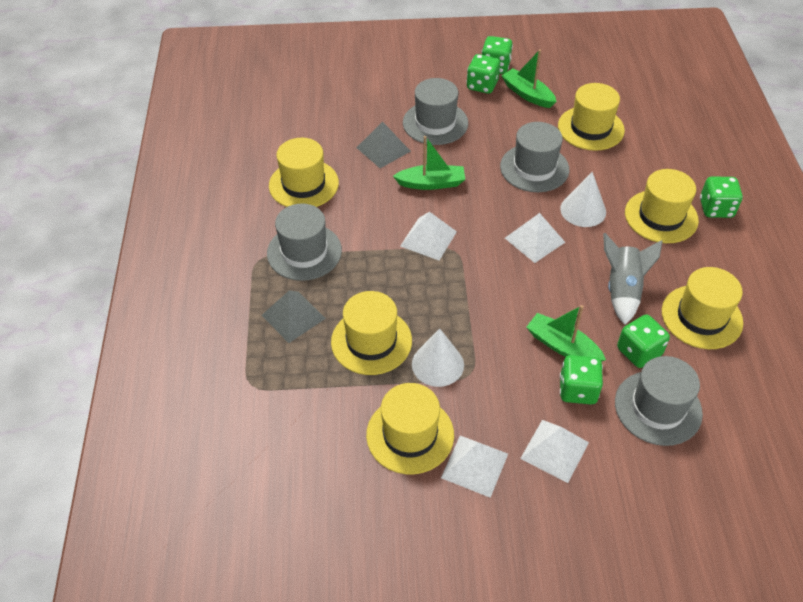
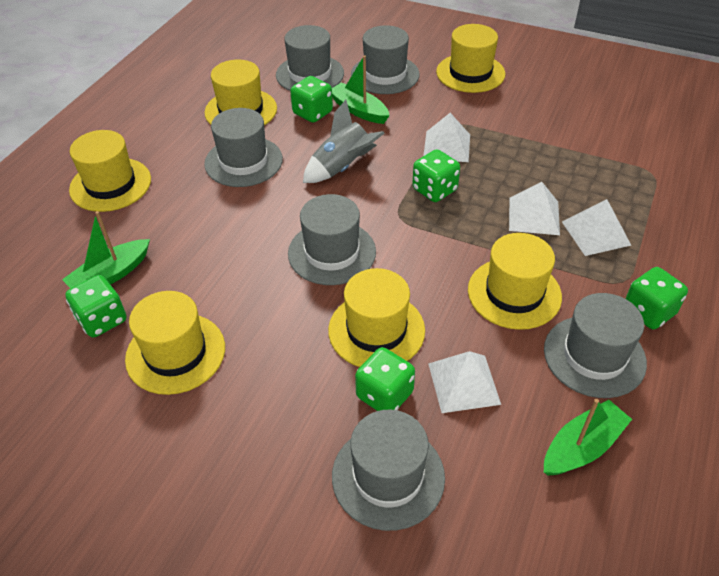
grey hat: 4 -> 6
grey pyramid: 2 -> 0
white cone: 2 -> 0

